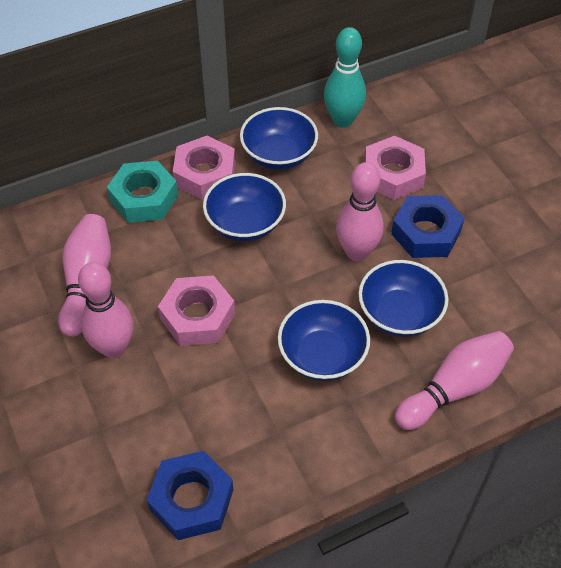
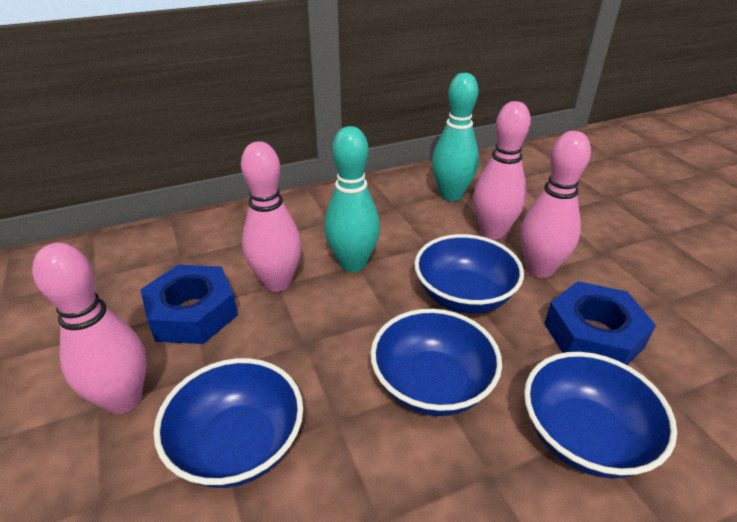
pink nut: 3 -> 0
turquoise bowling pin: 1 -> 2
turquoise nut: 1 -> 0

